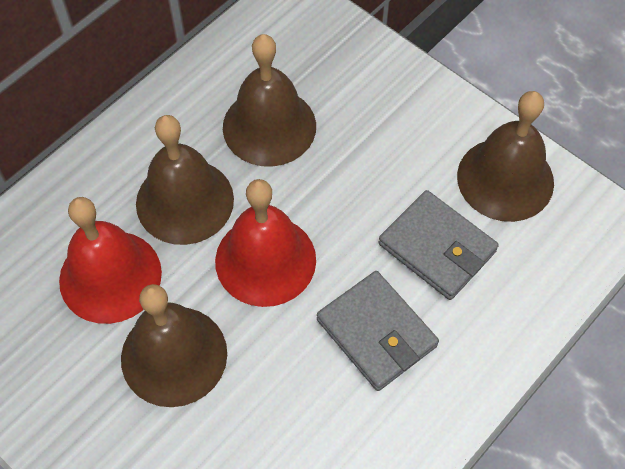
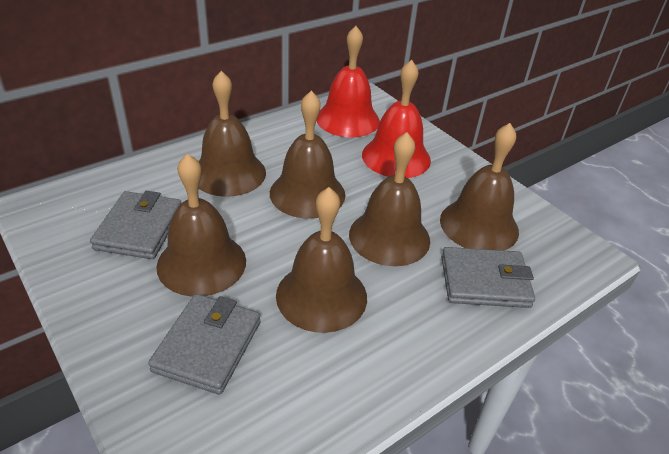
brown bell: 4 -> 6
grey wallet: 2 -> 3

